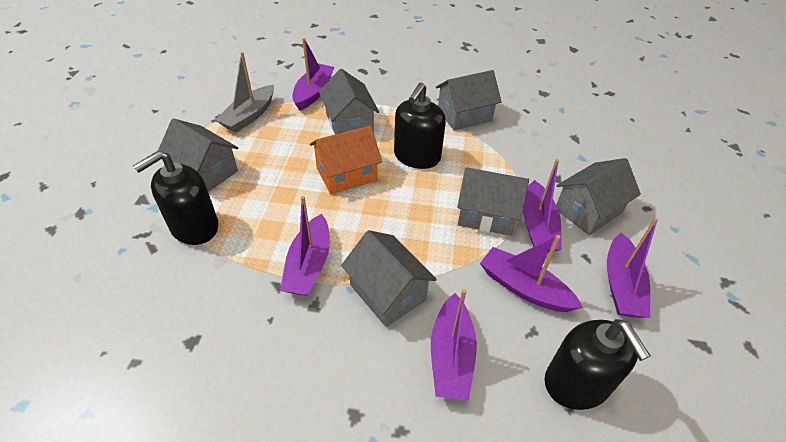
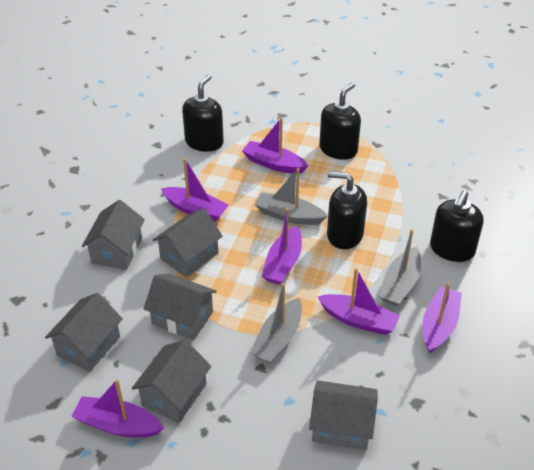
black soap dispenser: 3 -> 4
grey boat: 1 -> 3
orange house: 1 -> 0

